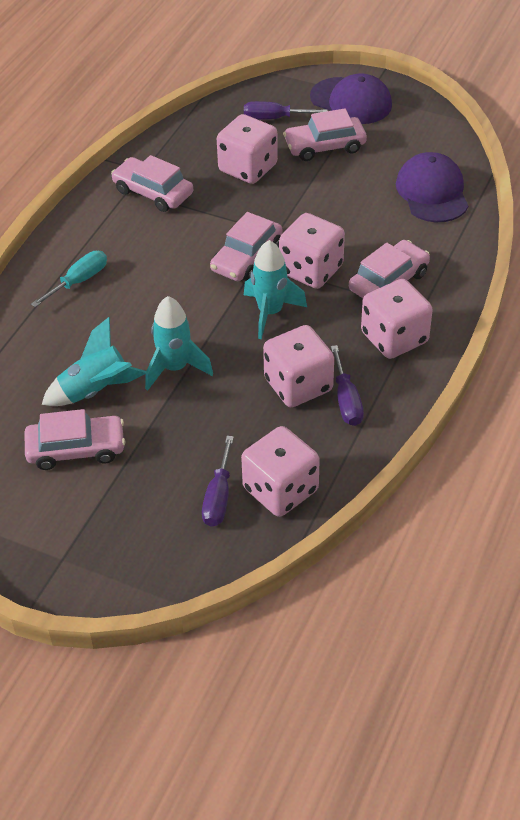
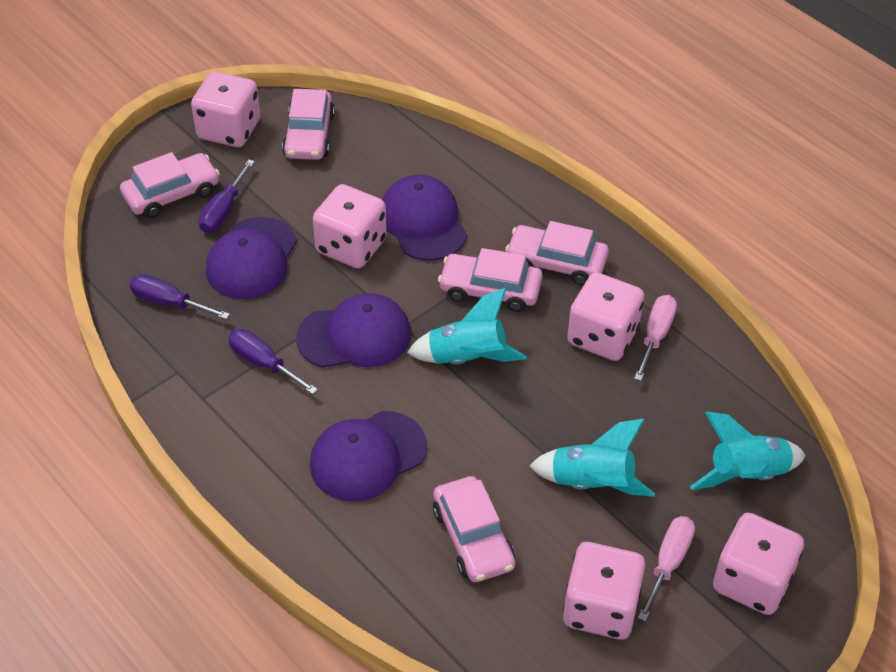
pink screwdriver: 0 -> 2
purple cap: 2 -> 4
turquoise screwdriver: 1 -> 0

